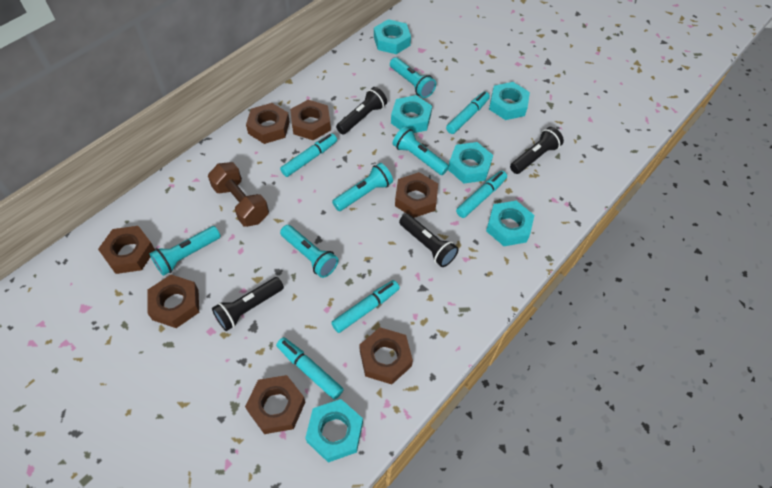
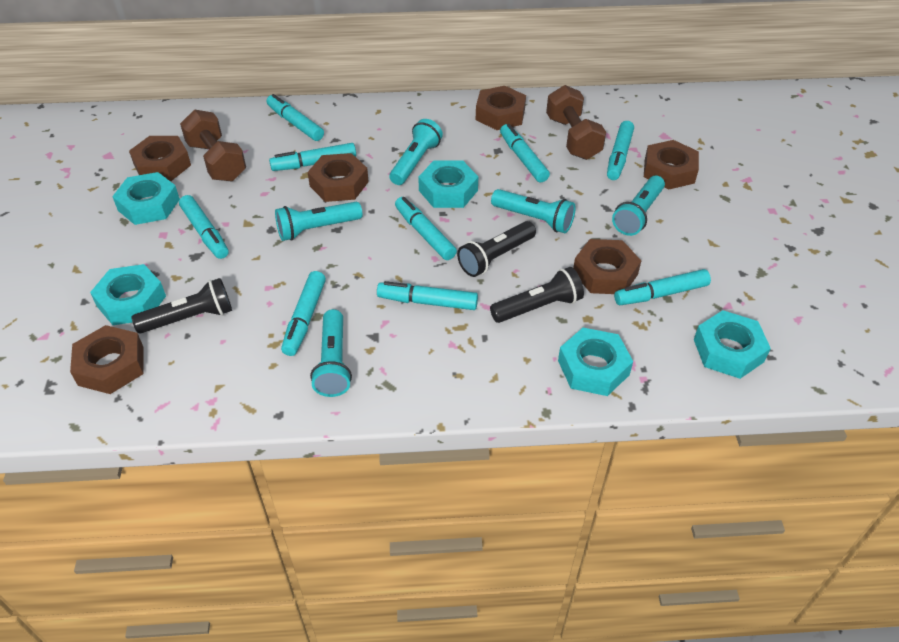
black flashlight: 4 -> 3
brown dumbbell: 1 -> 2
brown nut: 7 -> 6
turquoise marker: 5 -> 9
turquoise nut: 6 -> 5

